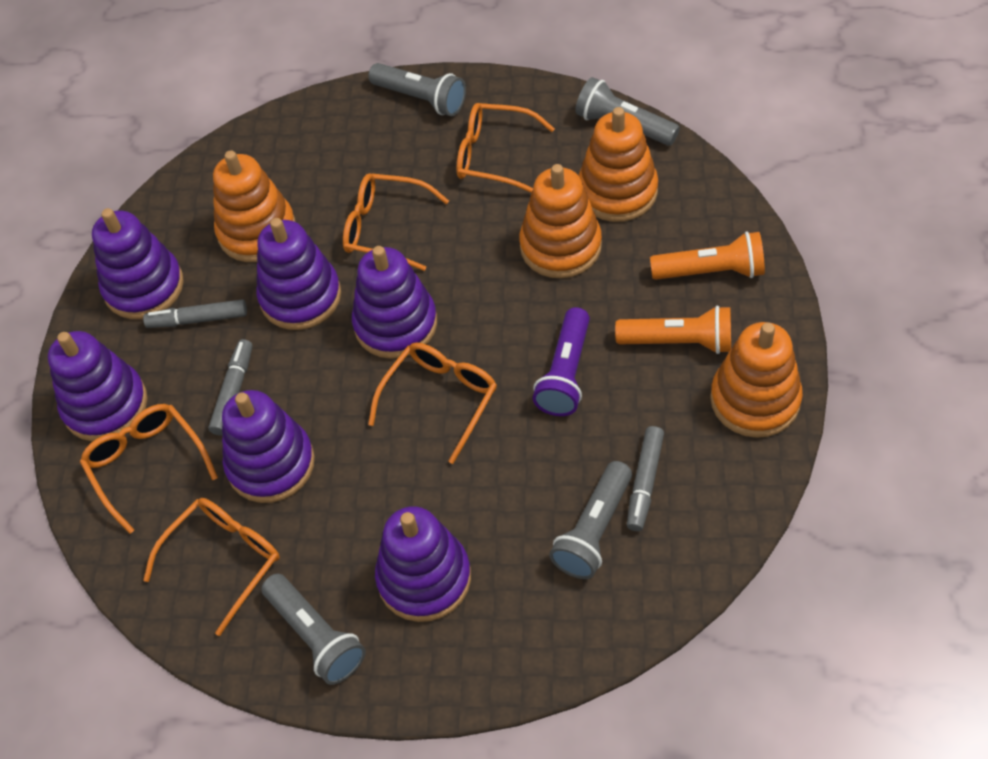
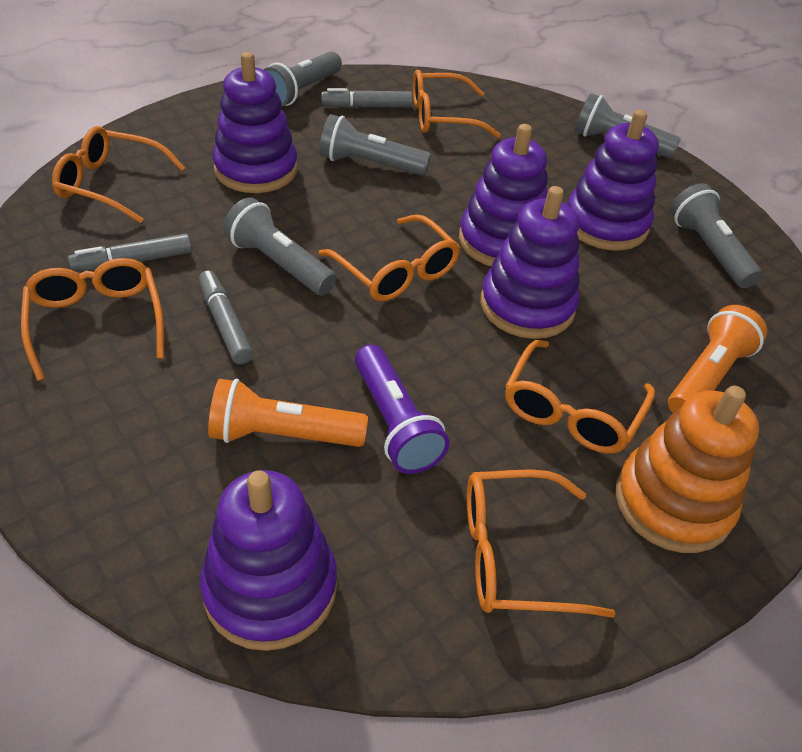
grey flashlight: 4 -> 5
orange glasses: 5 -> 6
orange stacking toy: 4 -> 1
purple stacking toy: 6 -> 5

